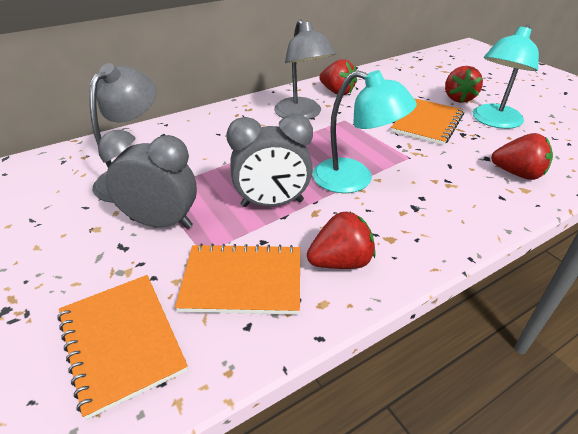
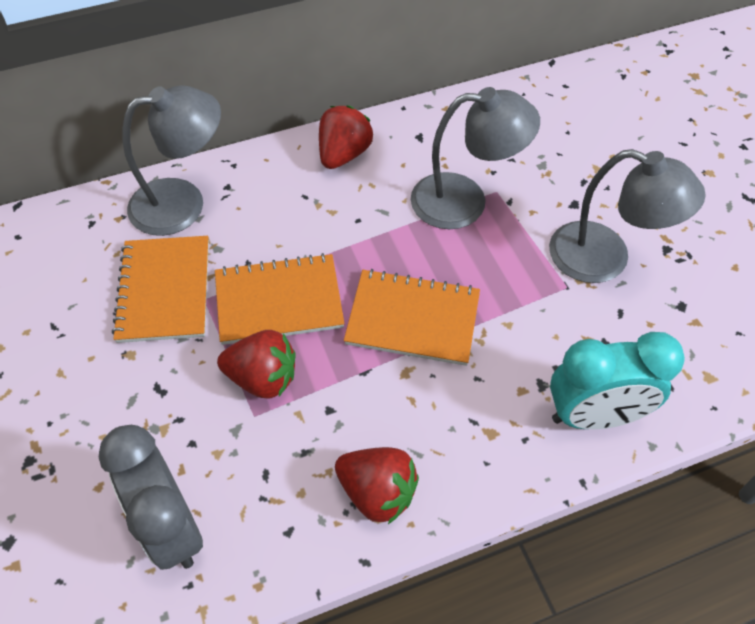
grey clock: 2 -> 1
grey lamp: 2 -> 3
red strawberry: 4 -> 3
turquoise clock: 0 -> 1
turquoise lamp: 2 -> 0

